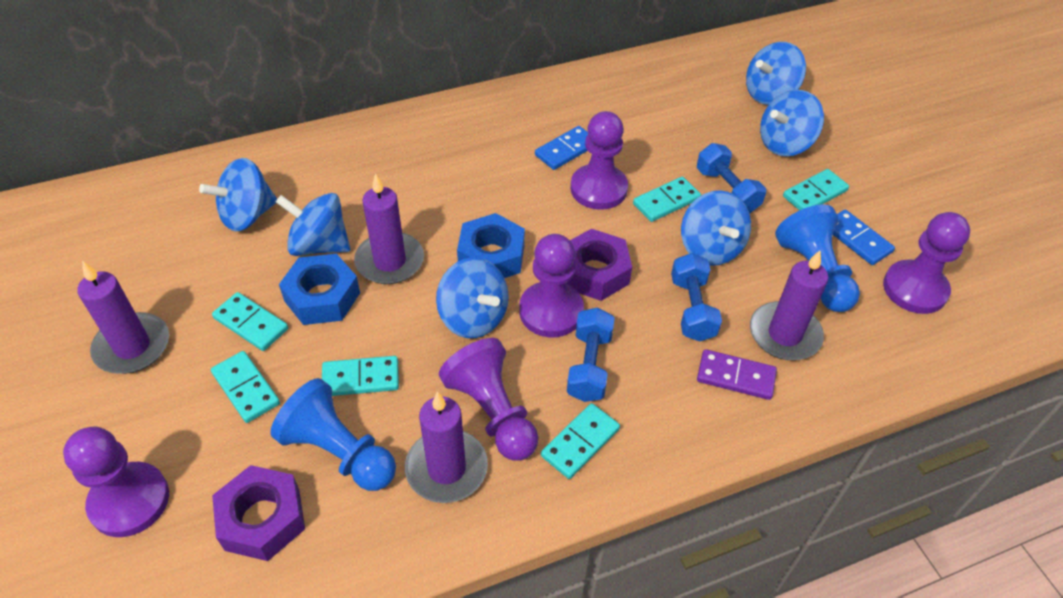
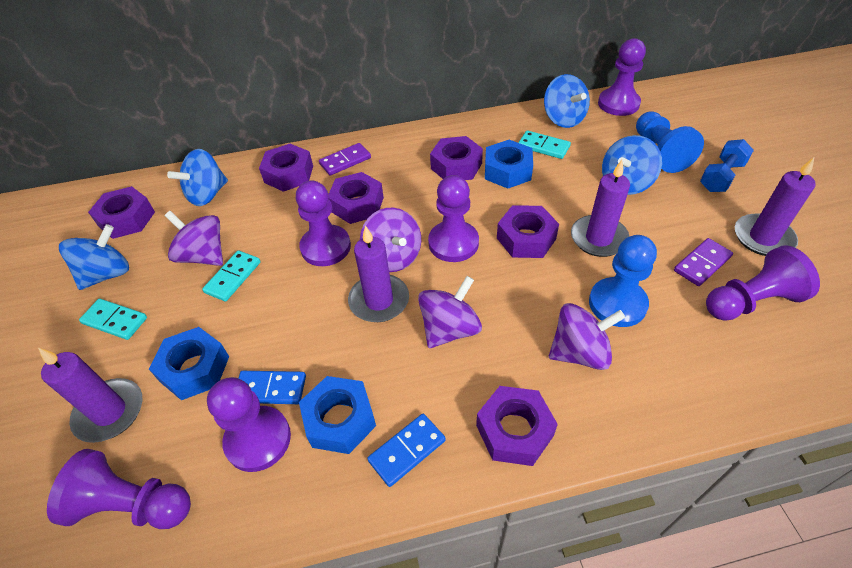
blue dumbbell: 3 -> 1
blue nut: 2 -> 3
blue spinning top: 6 -> 4
purple domino: 1 -> 2
purple nut: 2 -> 6
purple pawn: 5 -> 6
purple spinning top: 0 -> 4
turquoise domino: 6 -> 3

